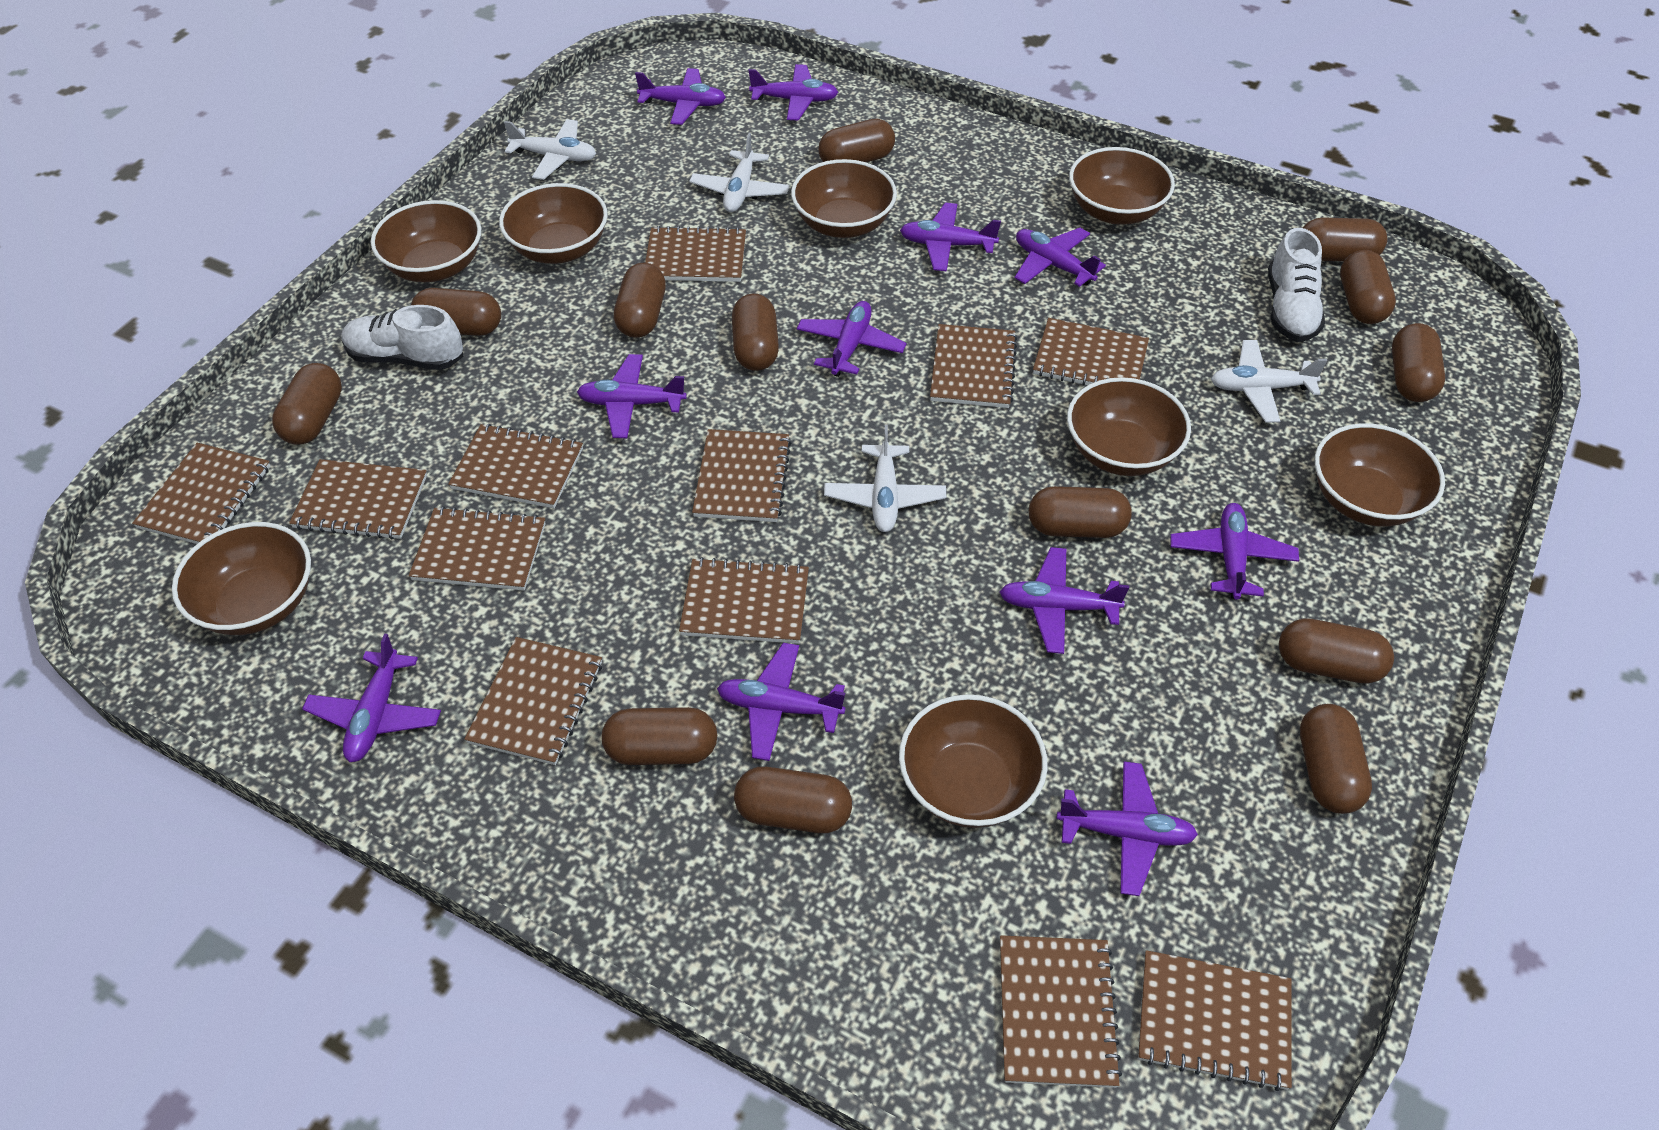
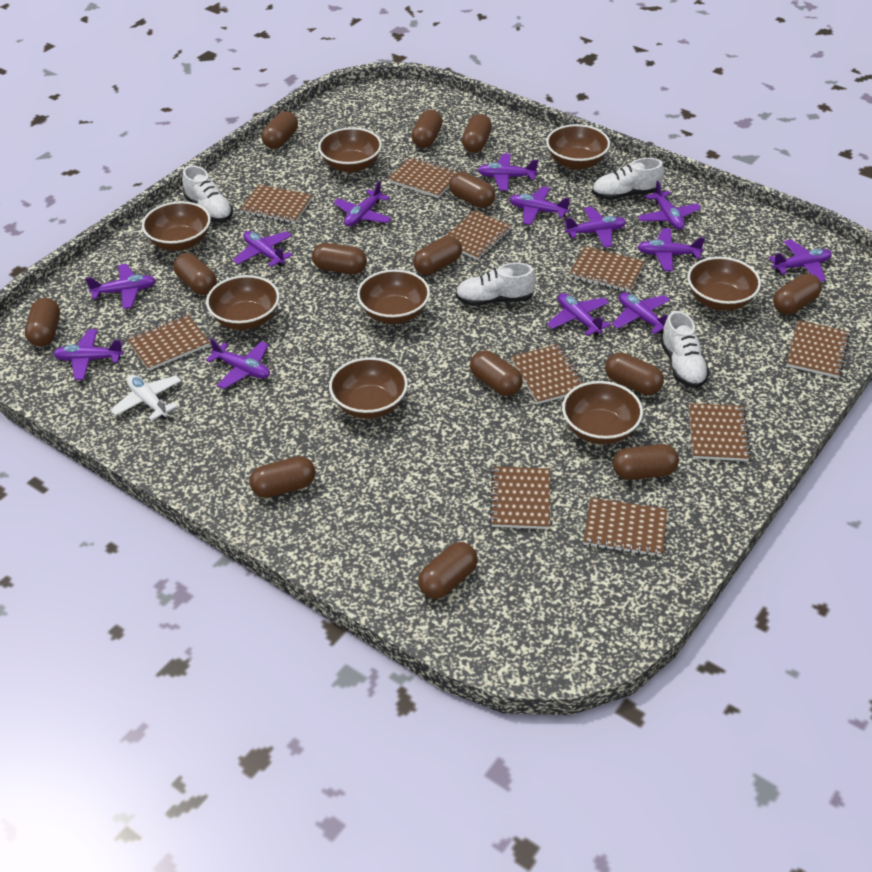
brown capsule: 13 -> 14
brown notebook: 12 -> 10
purple plane: 11 -> 13
white plane: 4 -> 1
white shoe: 2 -> 4

